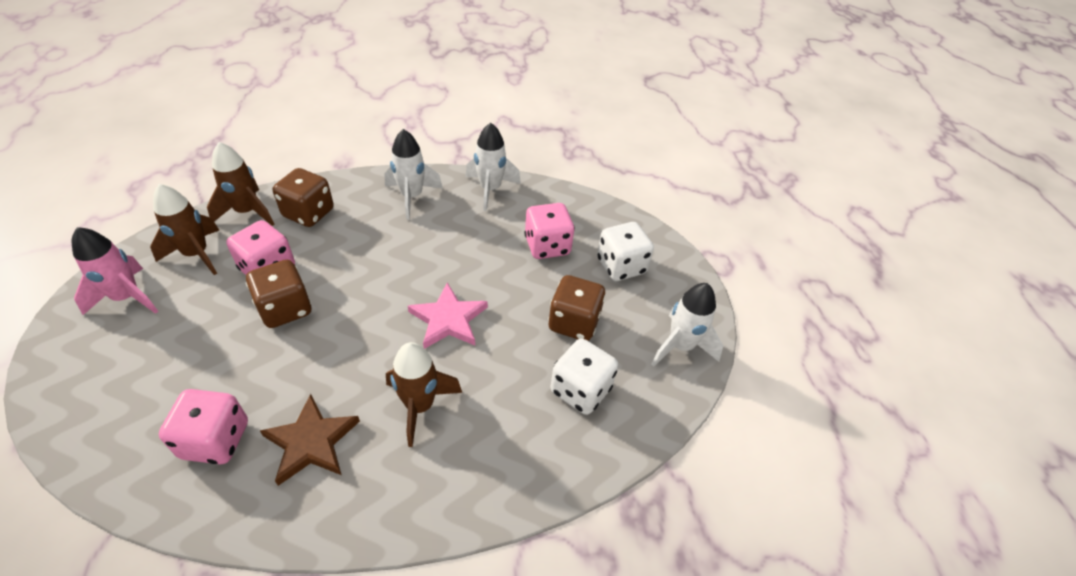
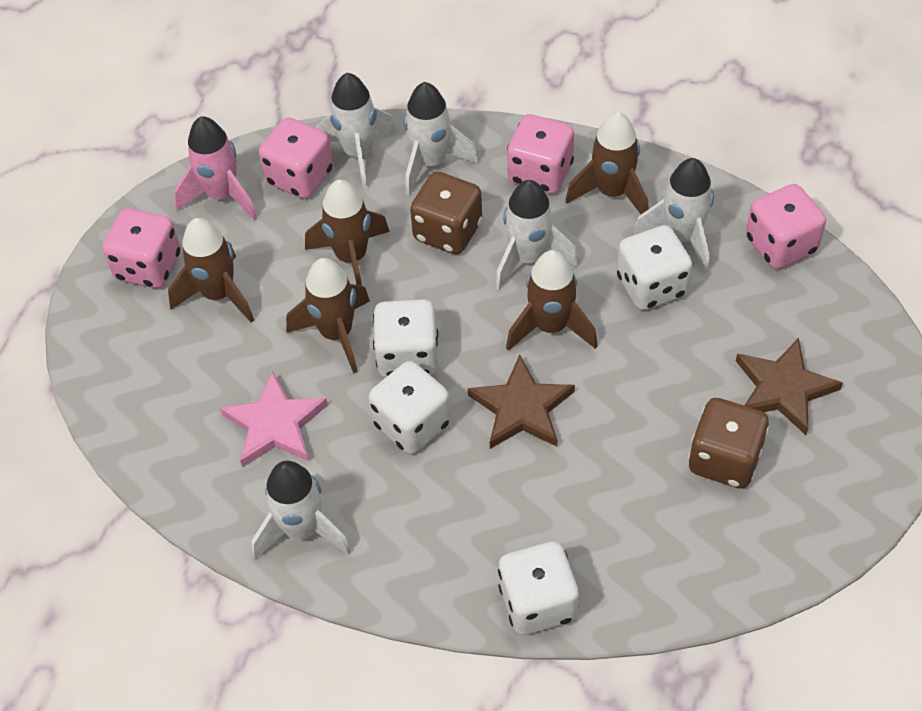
brown dice: 3 -> 2
brown rocket: 3 -> 5
brown star: 1 -> 2
pink dice: 3 -> 4
white dice: 2 -> 4
white rocket: 3 -> 5

